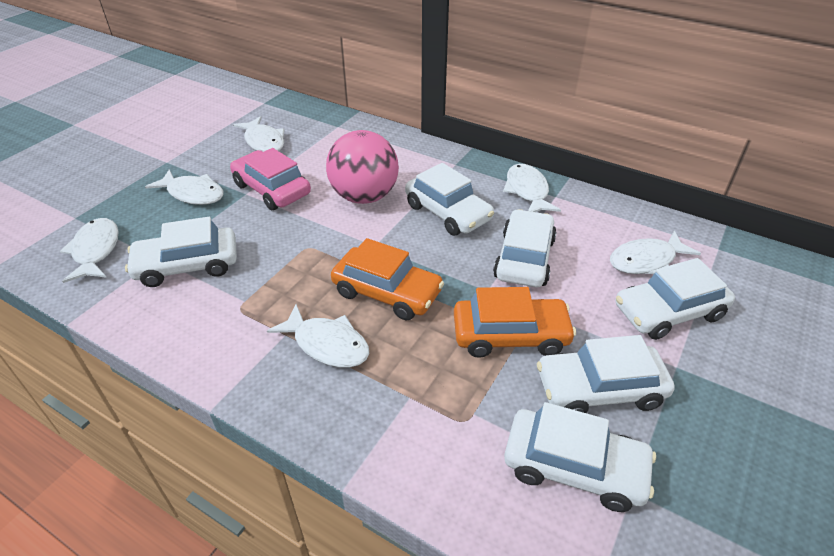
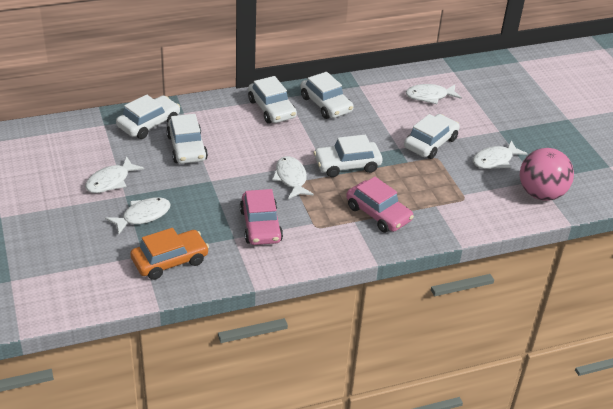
orange car: 2 -> 1
pink car: 1 -> 2
white fish: 6 -> 5

